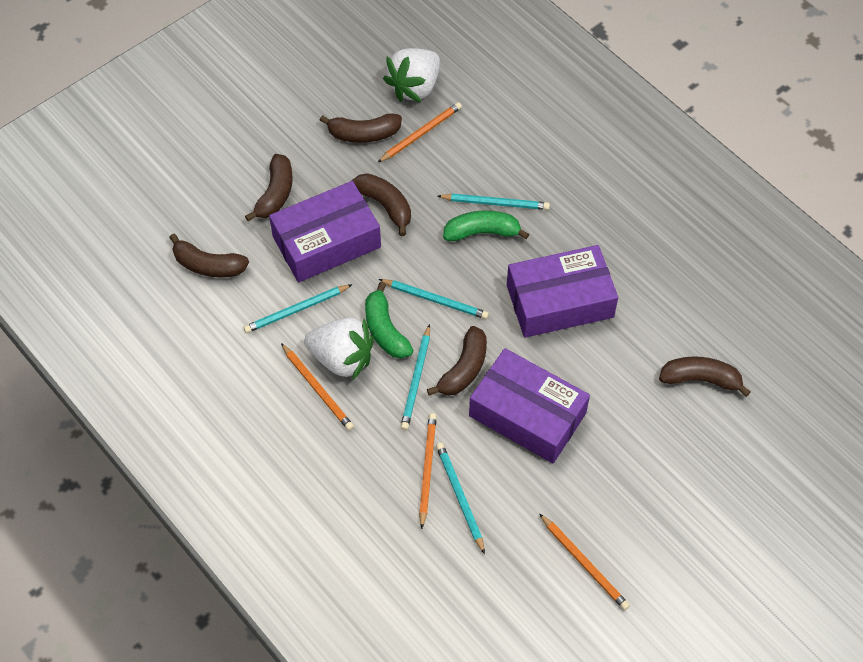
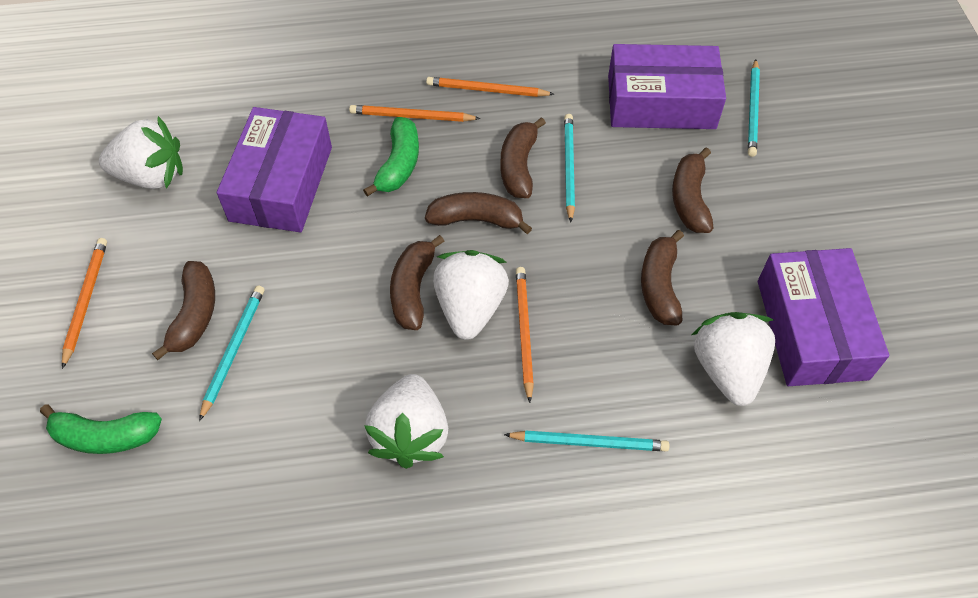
turquoise pencil: 5 -> 4
white strawberry: 2 -> 4

